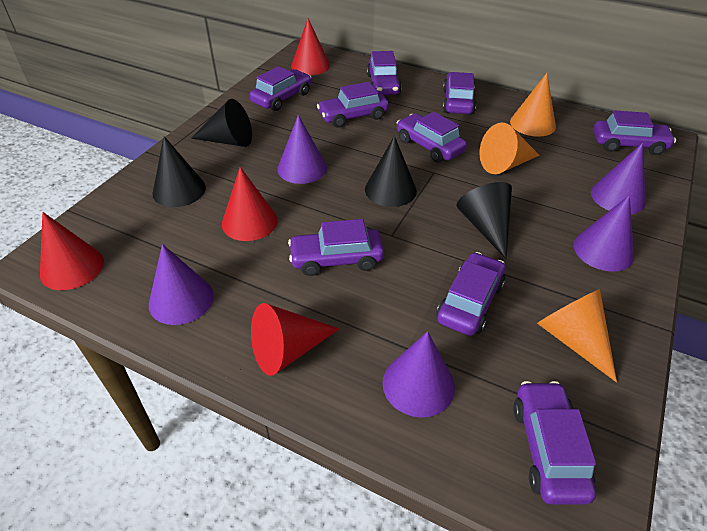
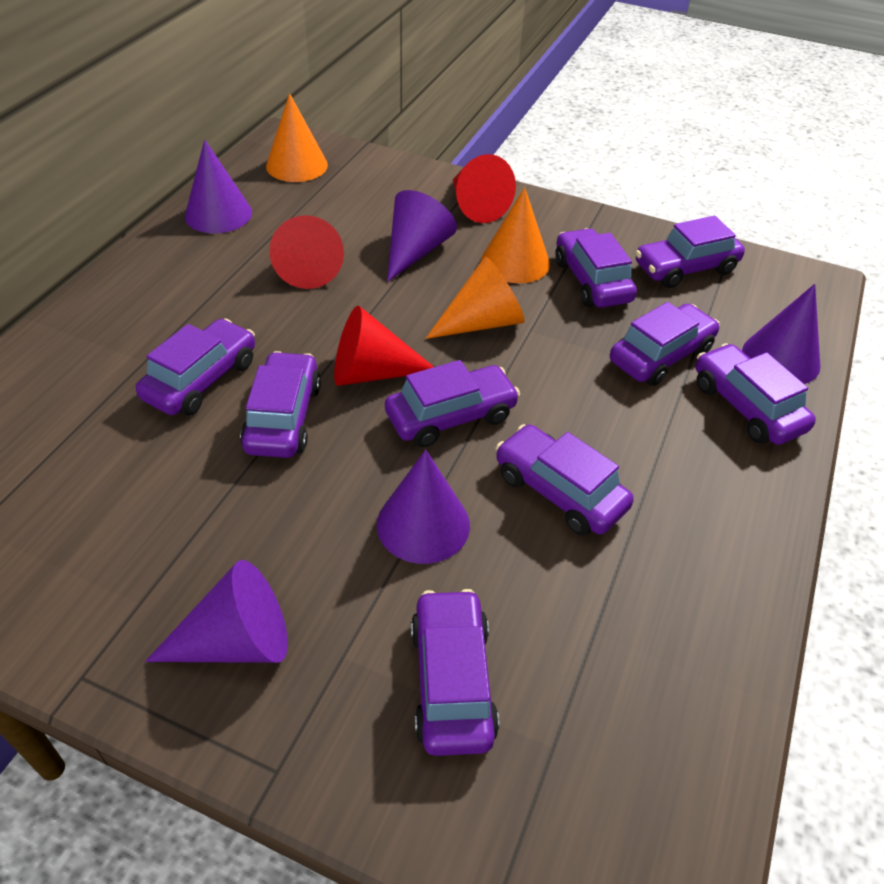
black cone: 4 -> 0
red cone: 4 -> 3

